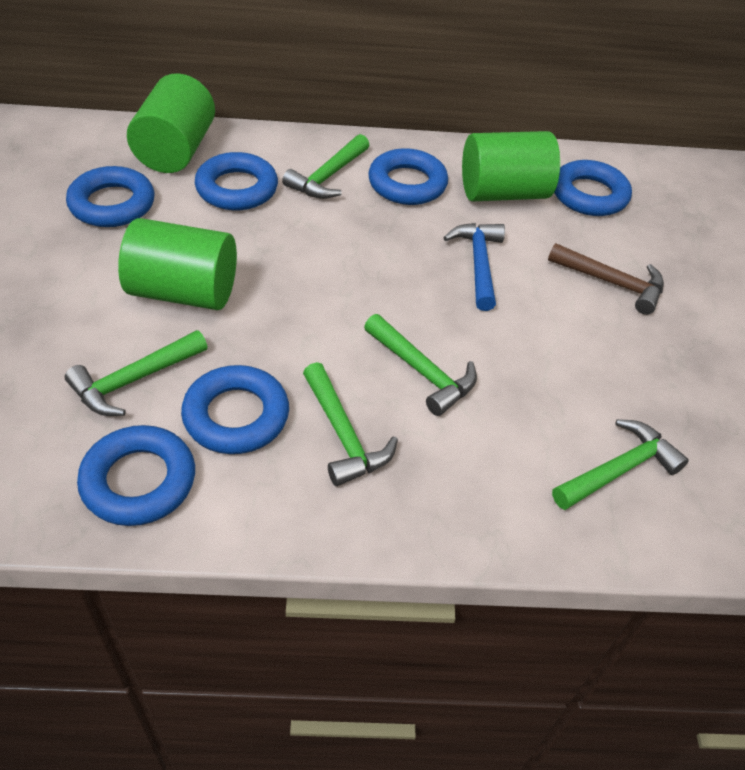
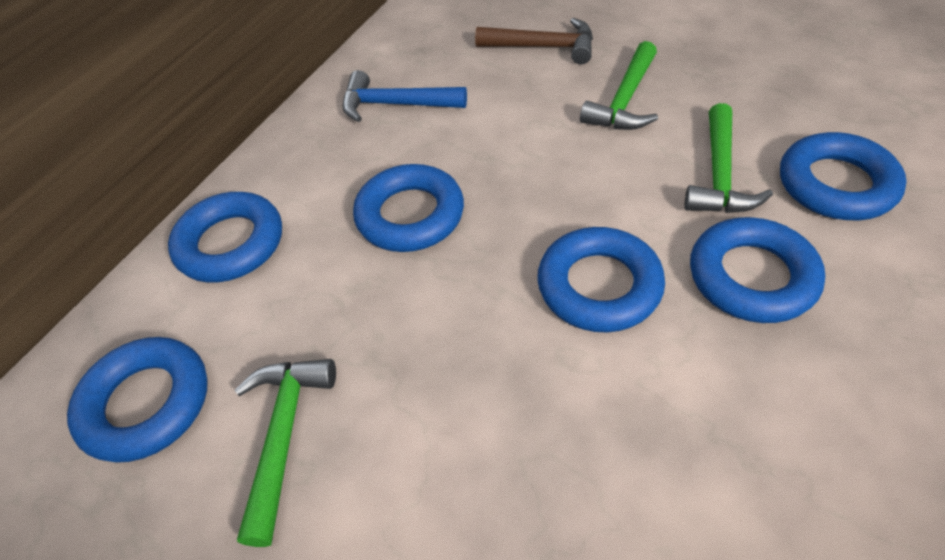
green cylinder: 3 -> 0
green hammer: 5 -> 3

